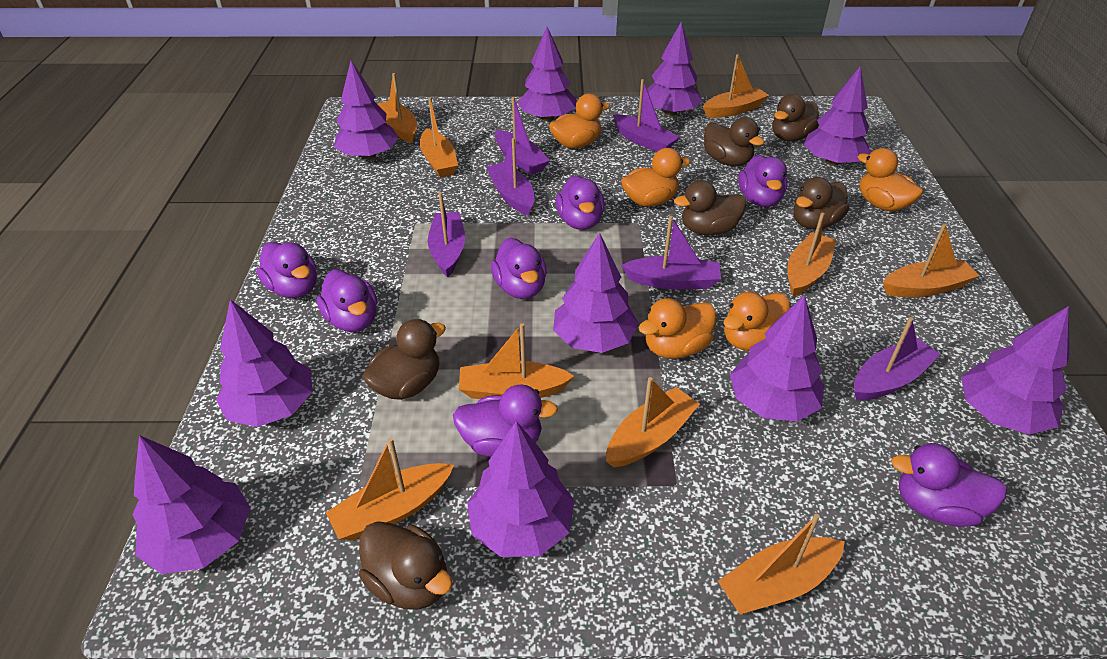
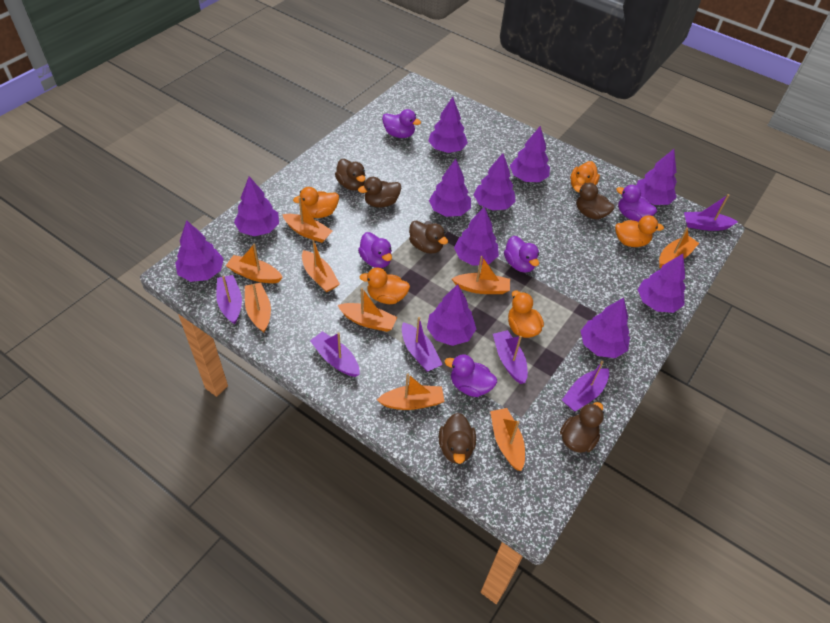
purple duck: 7 -> 5
purple tree: 10 -> 11

